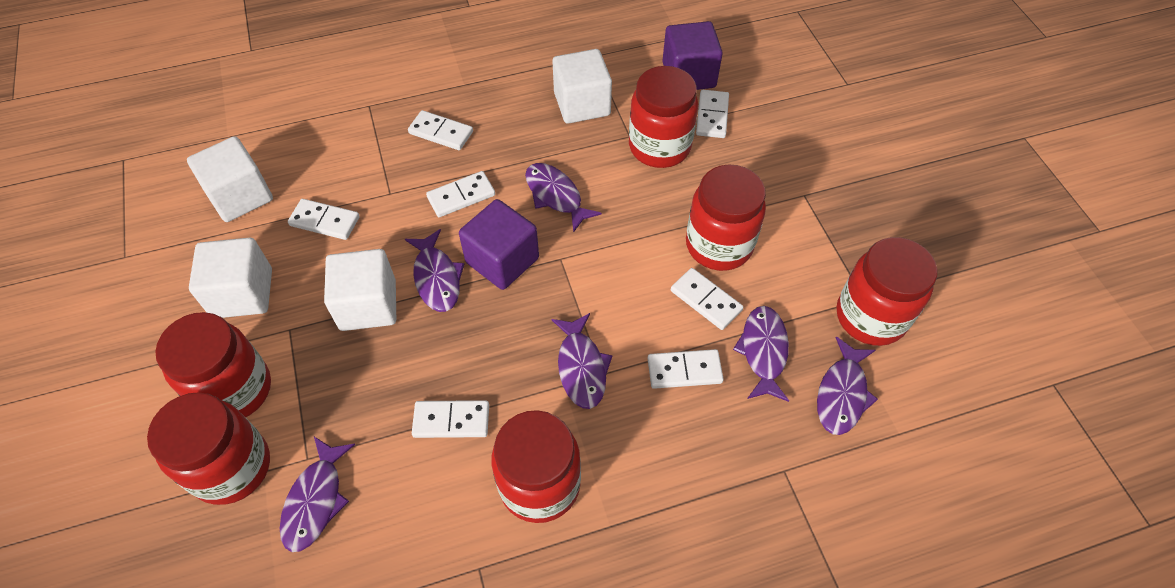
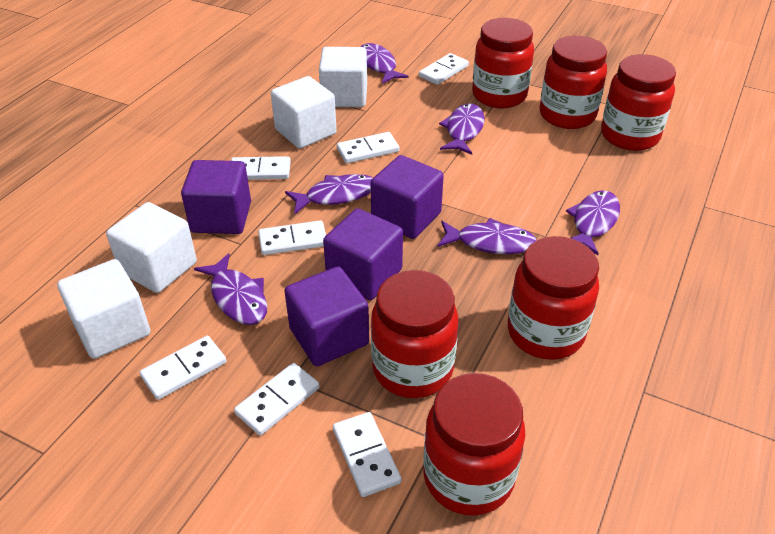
purple cube: 2 -> 4

